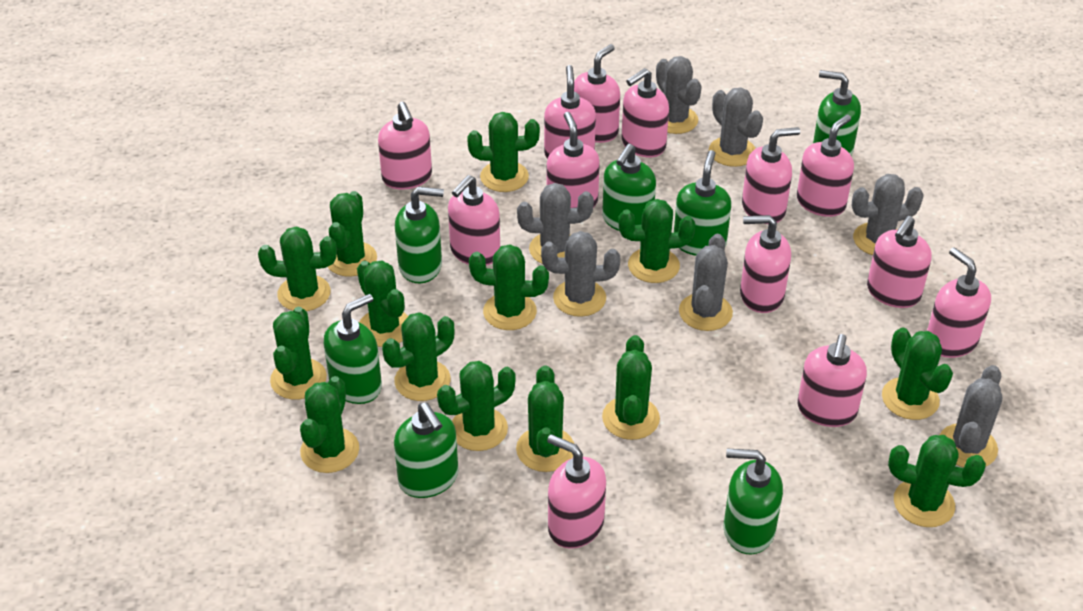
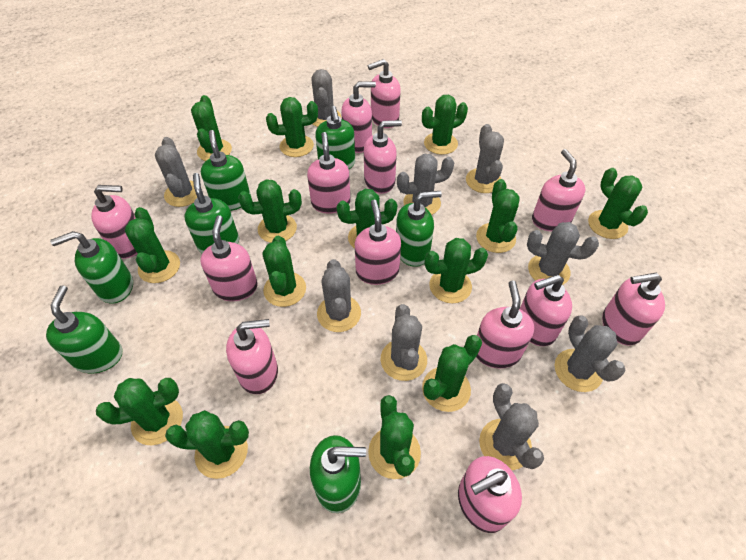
grey cactus: 7 -> 9

